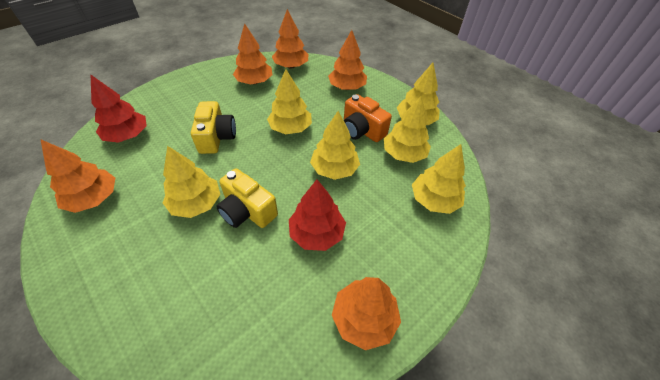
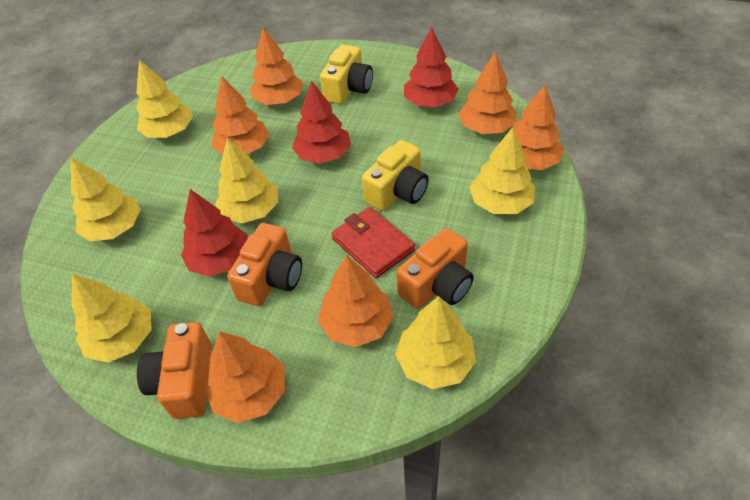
orange camera: 1 -> 3
orange tree: 5 -> 6
red tree: 2 -> 3
red wallet: 0 -> 1

